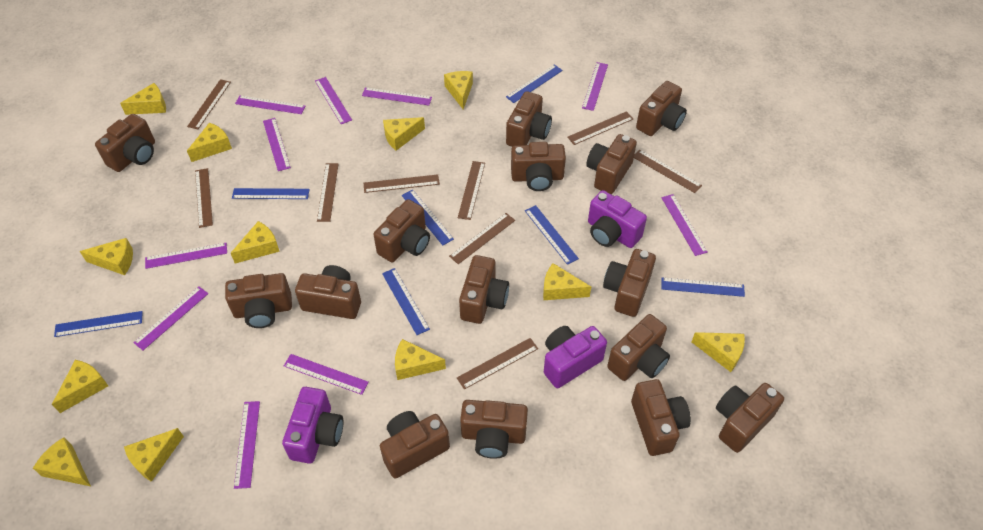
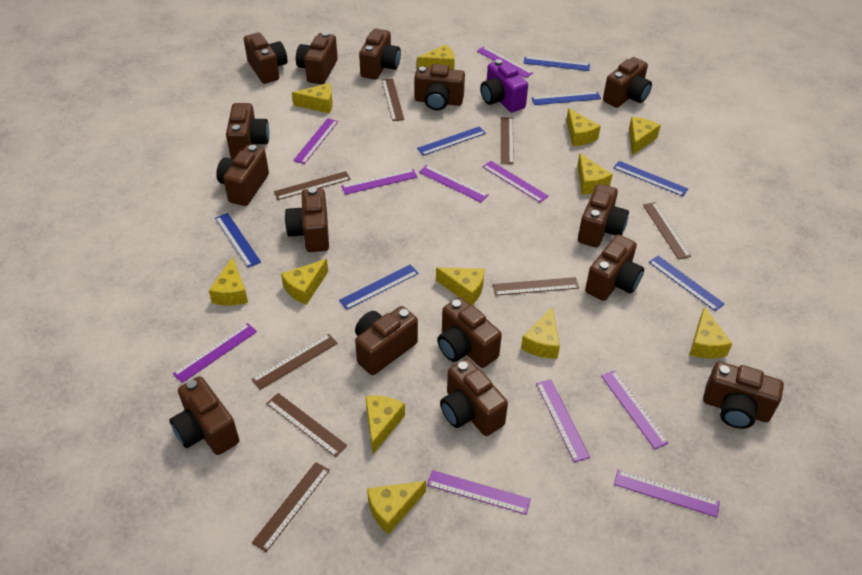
brown ruler: 9 -> 8
purple camera: 3 -> 1

